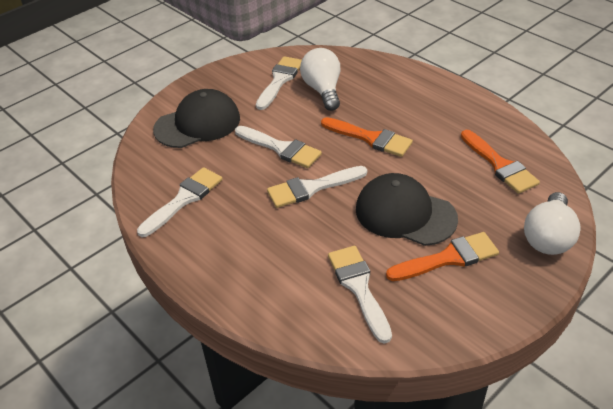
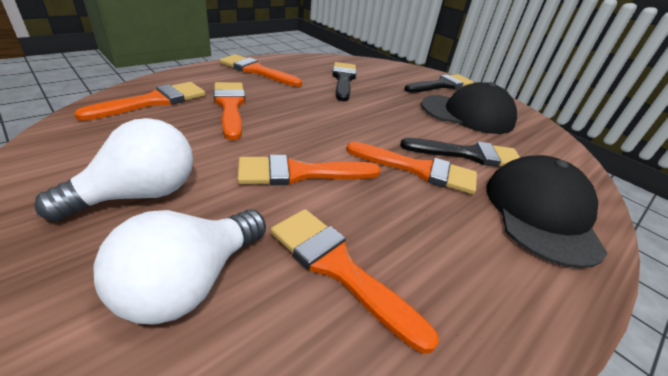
black brush: 0 -> 3
orange brush: 3 -> 6
white brush: 5 -> 0

